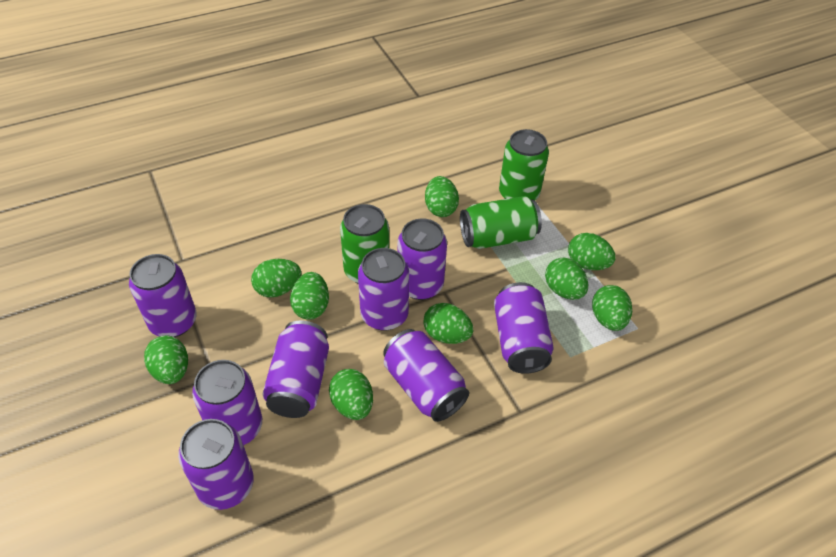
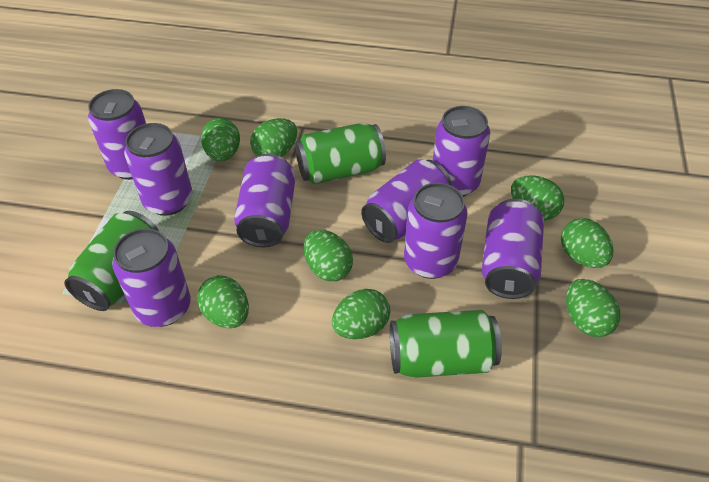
green egg: 9 -> 8

